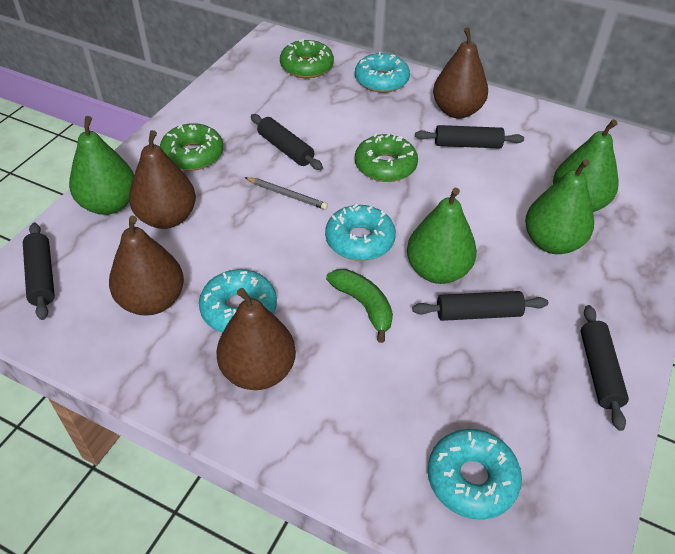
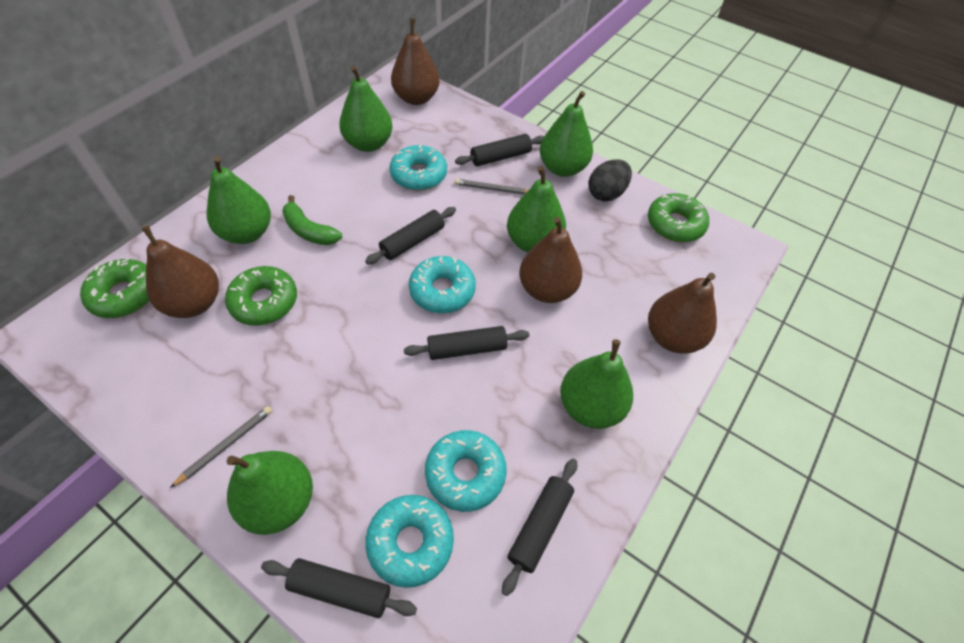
black egg: 0 -> 1
green pear: 4 -> 6
grey pencil: 1 -> 2

